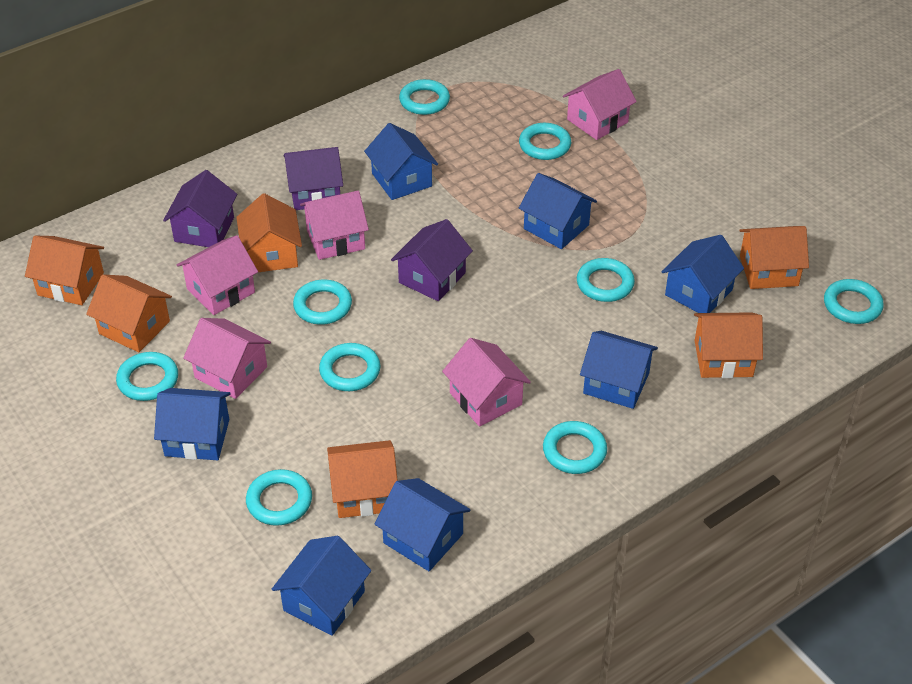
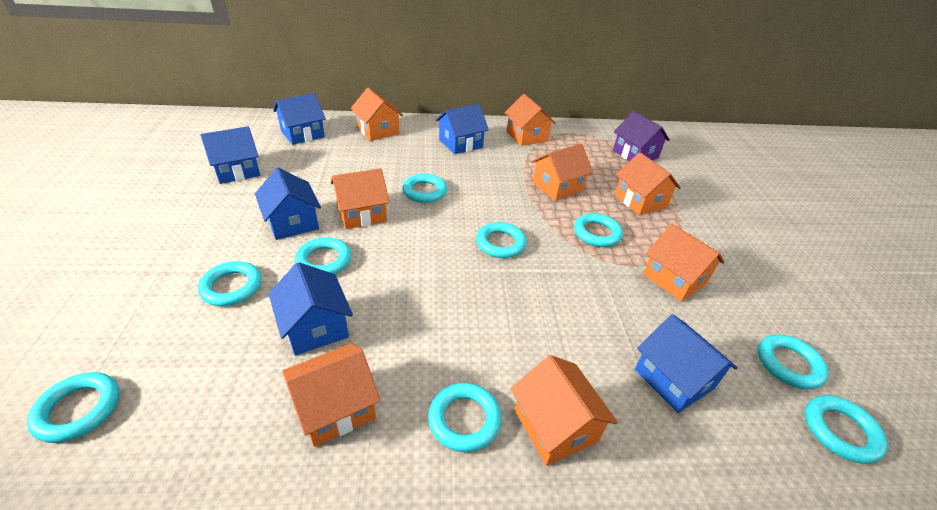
blue house: 7 -> 6
orange house: 6 -> 8
pink house: 5 -> 0
purple house: 3 -> 1

